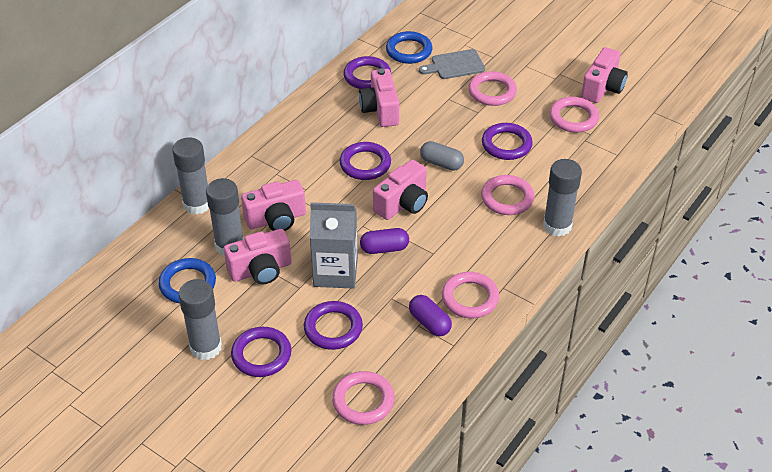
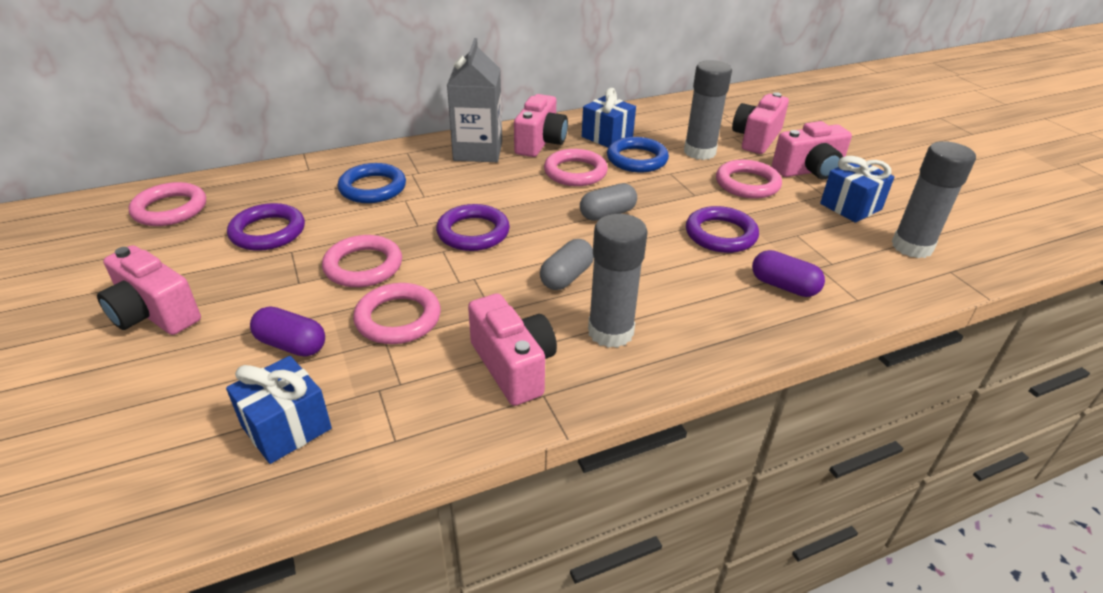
blue gift: 0 -> 3
grey capsule: 1 -> 2
grey cutting board: 1 -> 0
grey glue stick: 4 -> 3
purple ring: 5 -> 3

